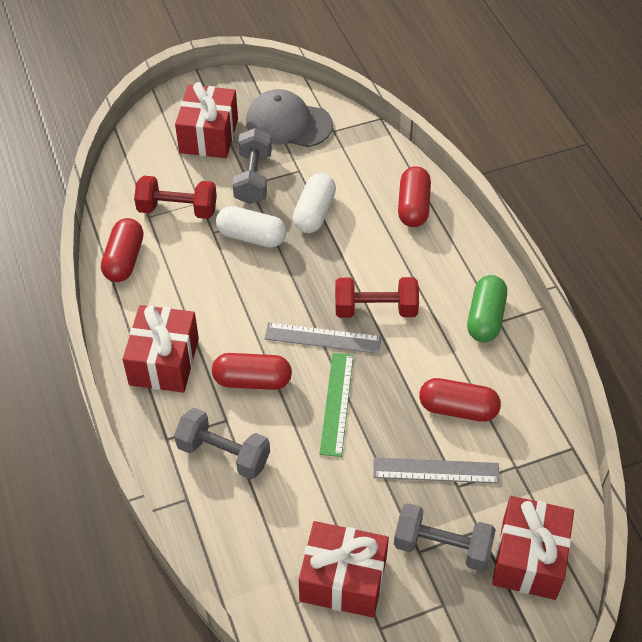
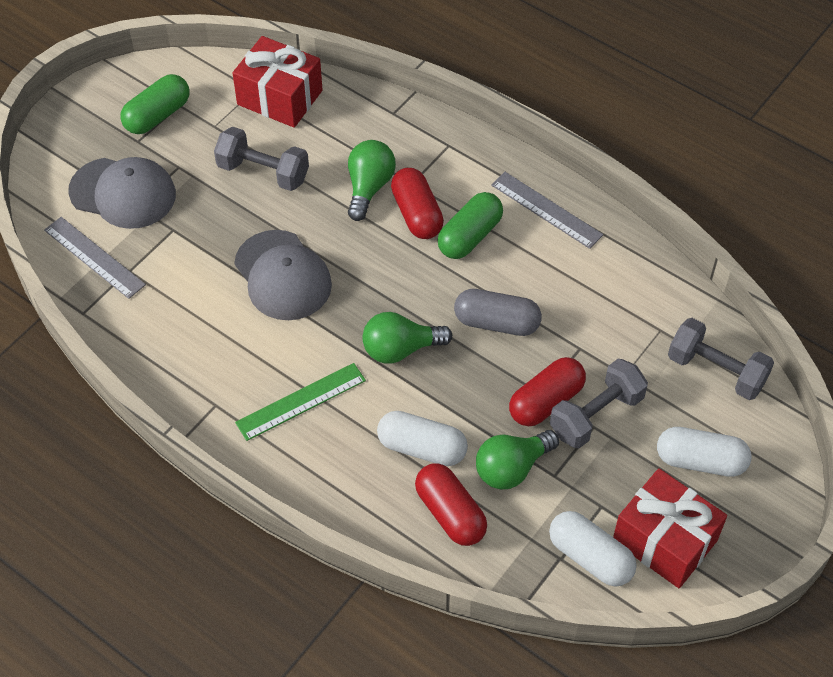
green capsule: 1 -> 2
green light bulb: 0 -> 3
grey cap: 1 -> 2
grey capsule: 0 -> 1
red capsule: 4 -> 3
red dumbbell: 2 -> 0
red gift: 4 -> 2
white capsule: 2 -> 3

